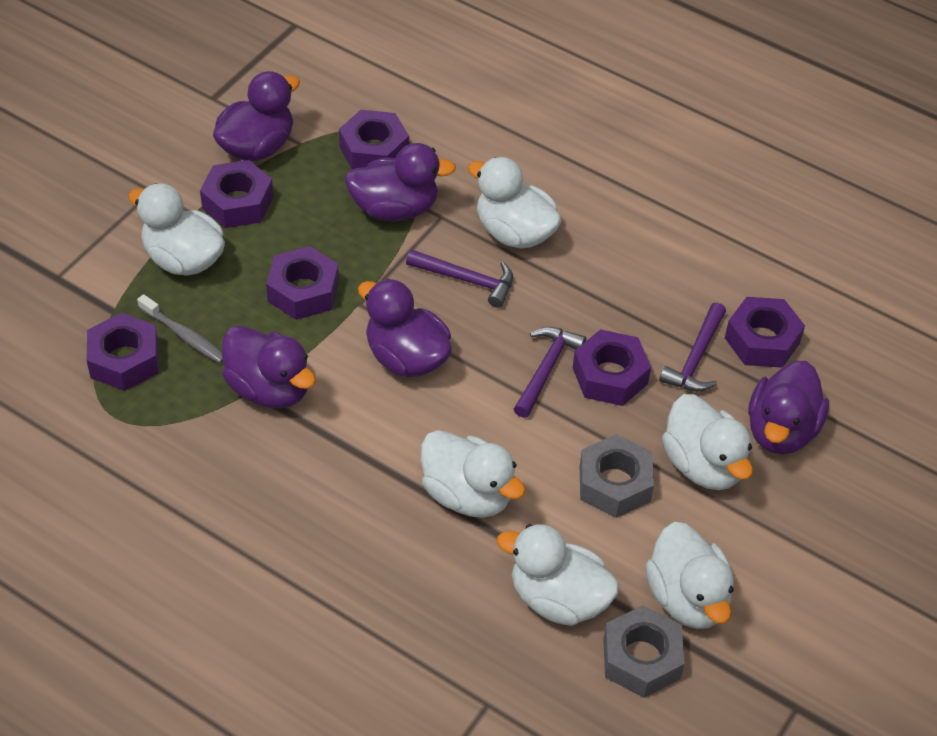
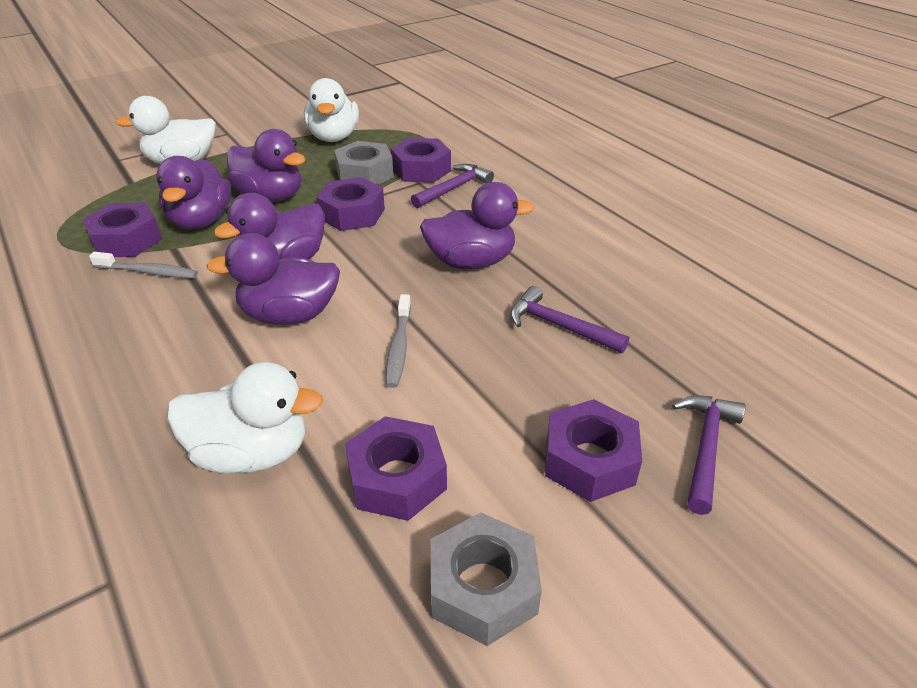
grey toothbrush: 1 -> 2
purple nut: 6 -> 5
white duck: 6 -> 3

